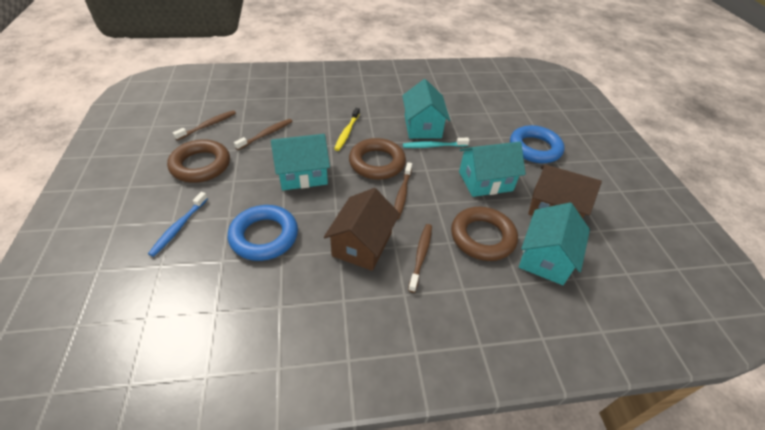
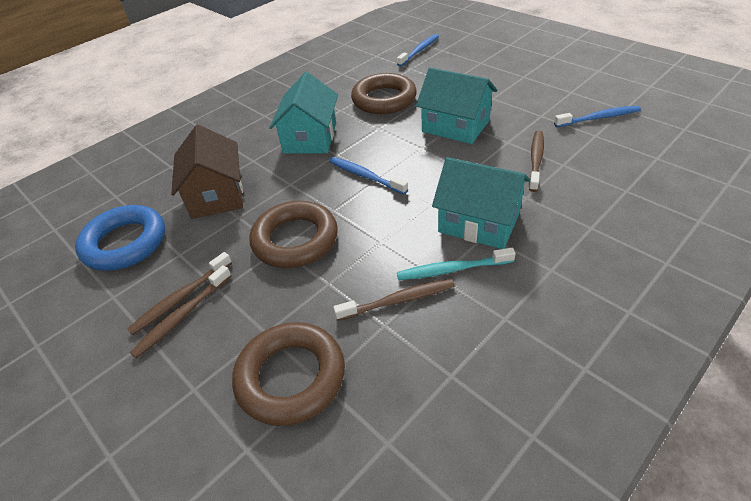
blue ring: 2 -> 1
blue toothbrush: 1 -> 3
brown house: 2 -> 1
turquoise house: 4 -> 3
yellow toothbrush: 1 -> 0

